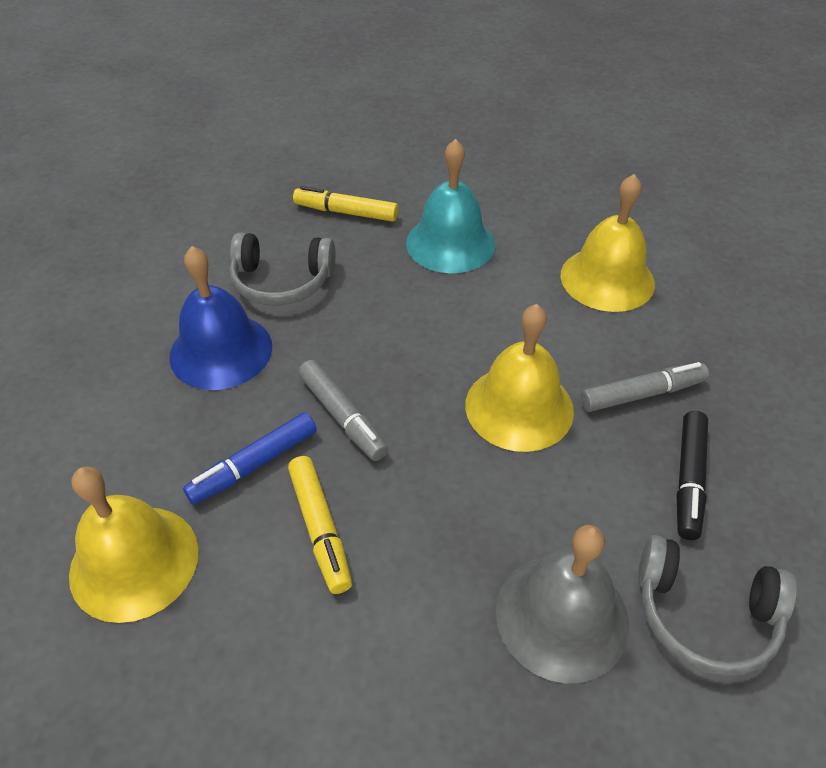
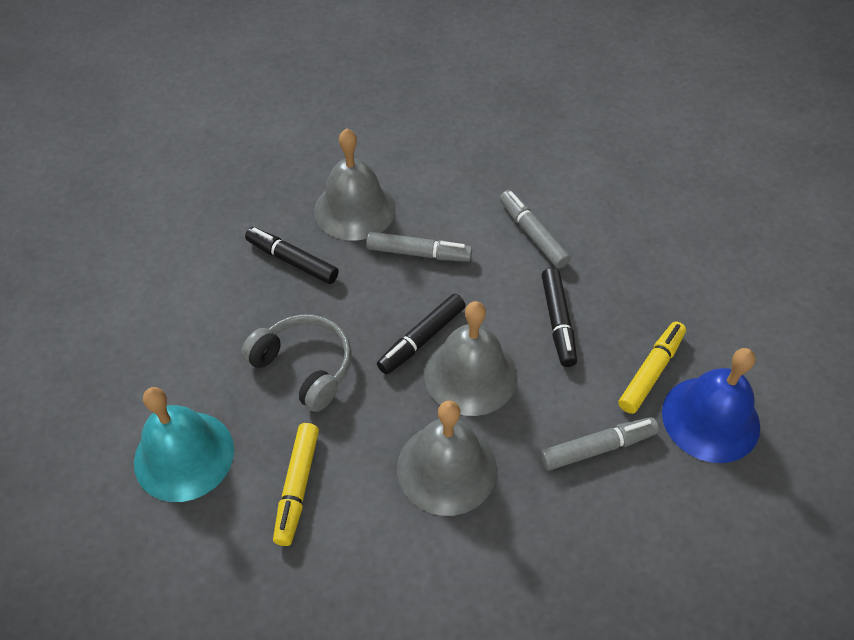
black marker: 1 -> 3
blue marker: 1 -> 0
grey bell: 1 -> 3
grey headphones: 2 -> 1
grey marker: 2 -> 3
yellow bell: 3 -> 0

